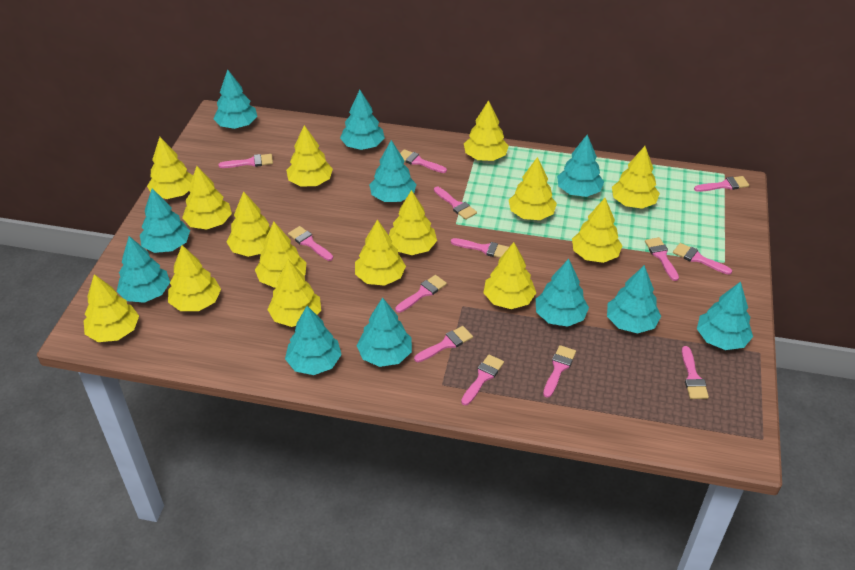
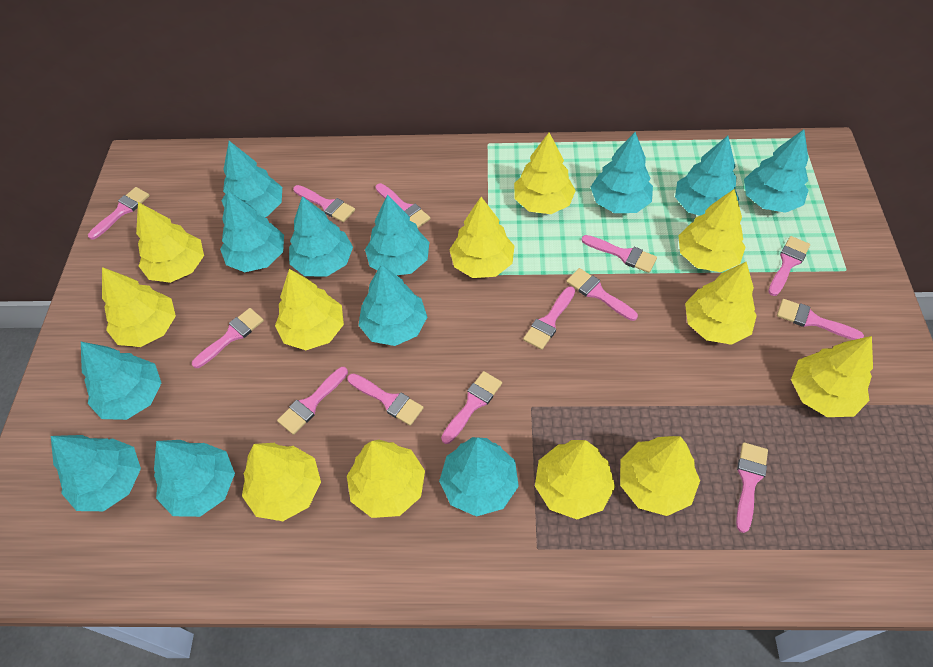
turquoise tree: 11 -> 12
yellow tree: 15 -> 12

